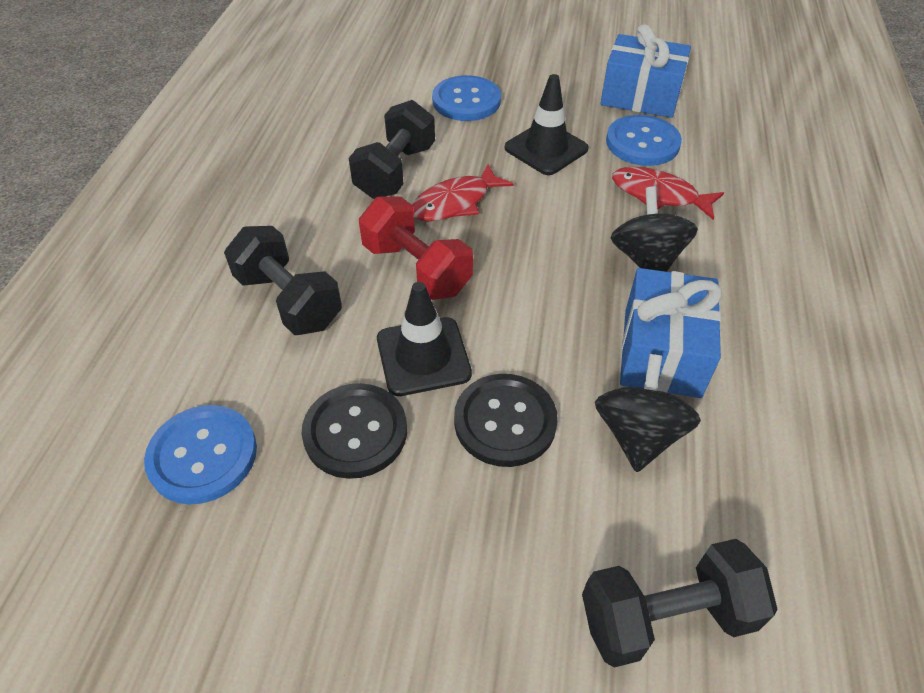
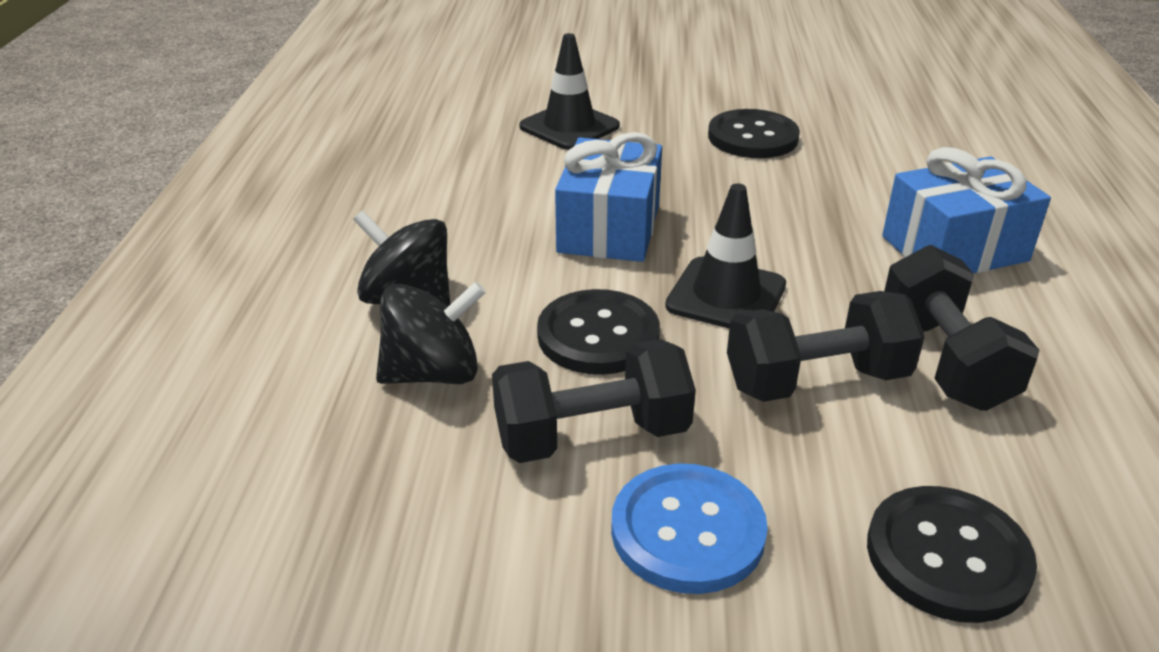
black button: 2 -> 3
blue button: 3 -> 1
red dumbbell: 1 -> 0
red fish: 2 -> 0

